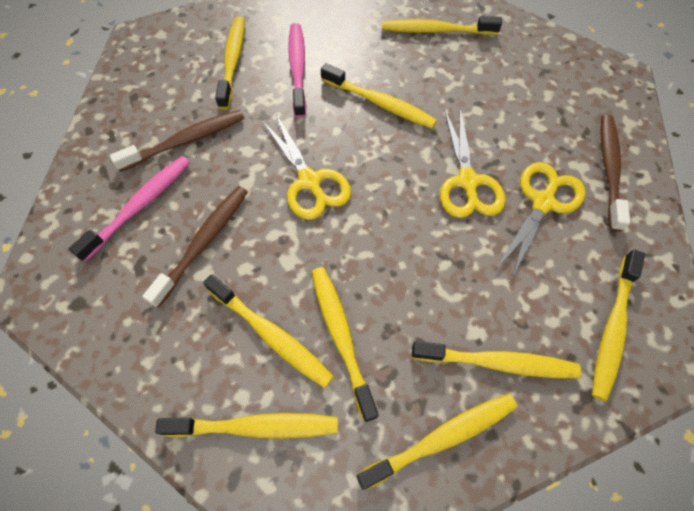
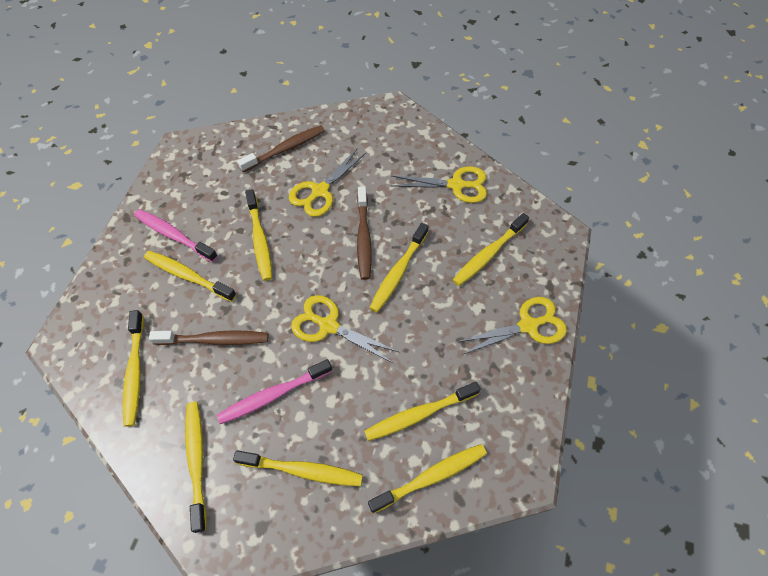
yellow scissors: 3 -> 4

